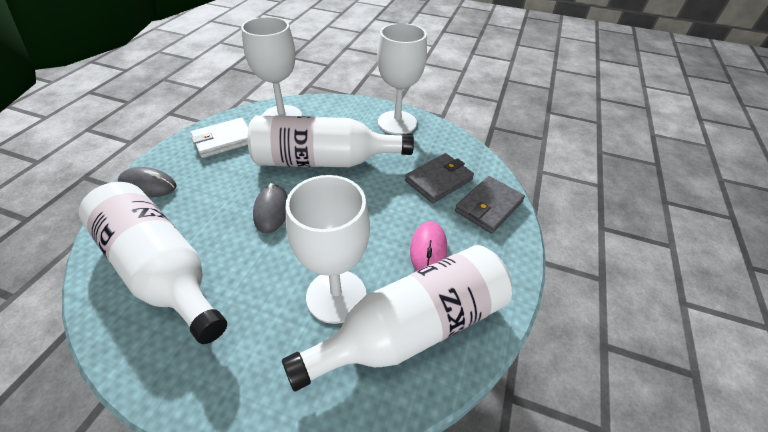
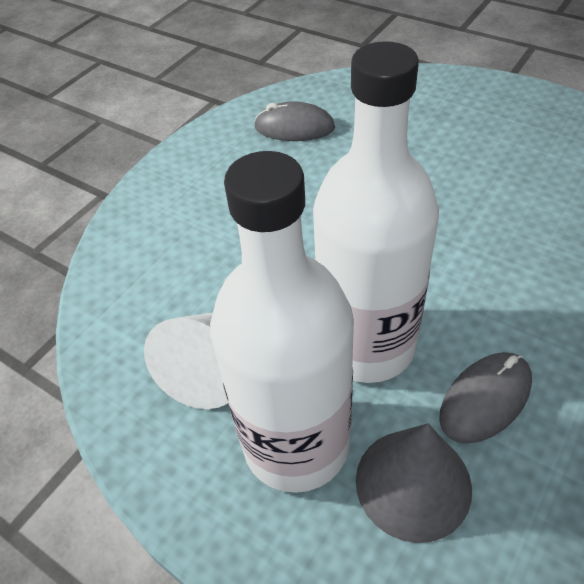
grey cone: 0 -> 1
grey wallet: 2 -> 0
pink mouse: 1 -> 0
white bottle: 3 -> 2
white cone: 0 -> 1
white goblet: 3 -> 0
white wallet: 1 -> 0

